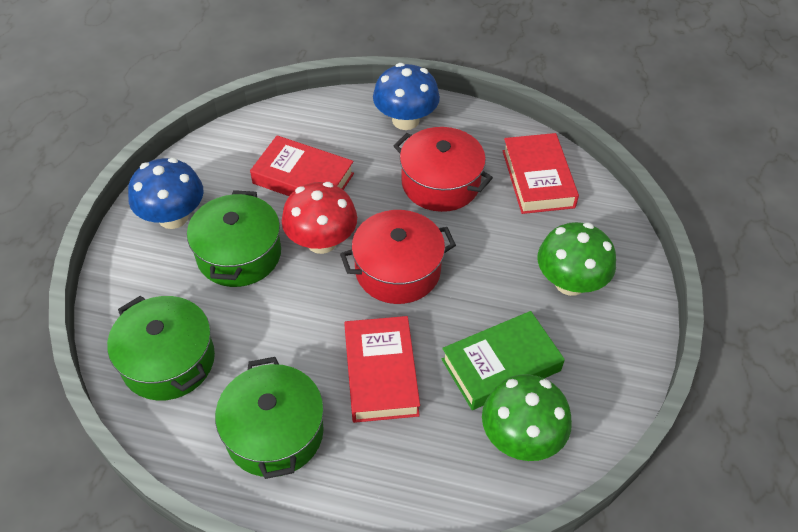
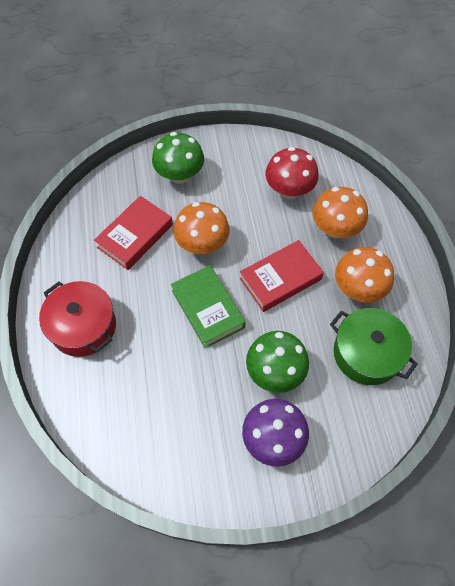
blue mushroom: 2 -> 0
green pot: 3 -> 1
orange mushroom: 0 -> 3
purple mushroom: 0 -> 1
red book: 3 -> 2
red pot: 2 -> 1

